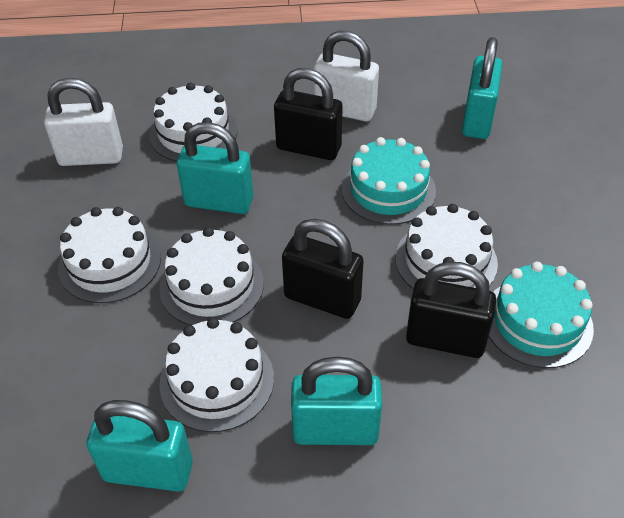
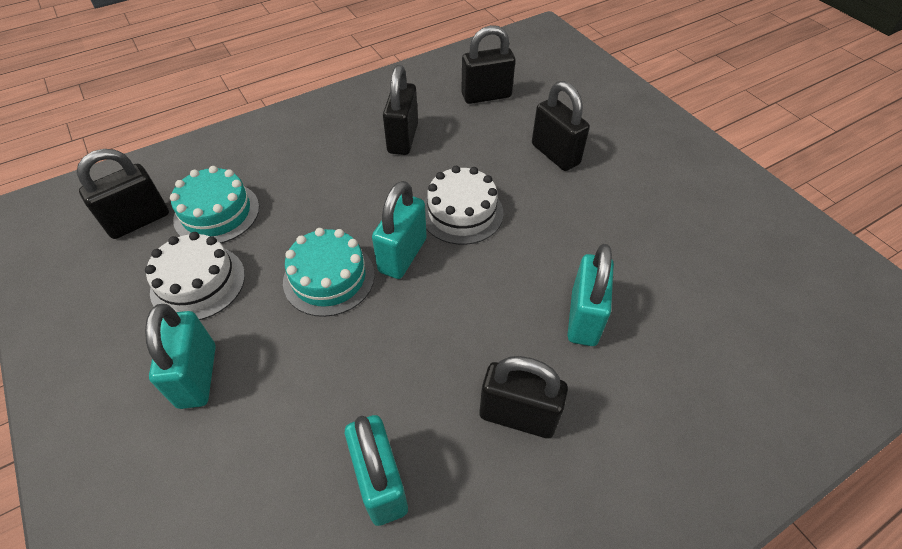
black padlock: 3 -> 5
white cake: 5 -> 2
white padlock: 2 -> 0

